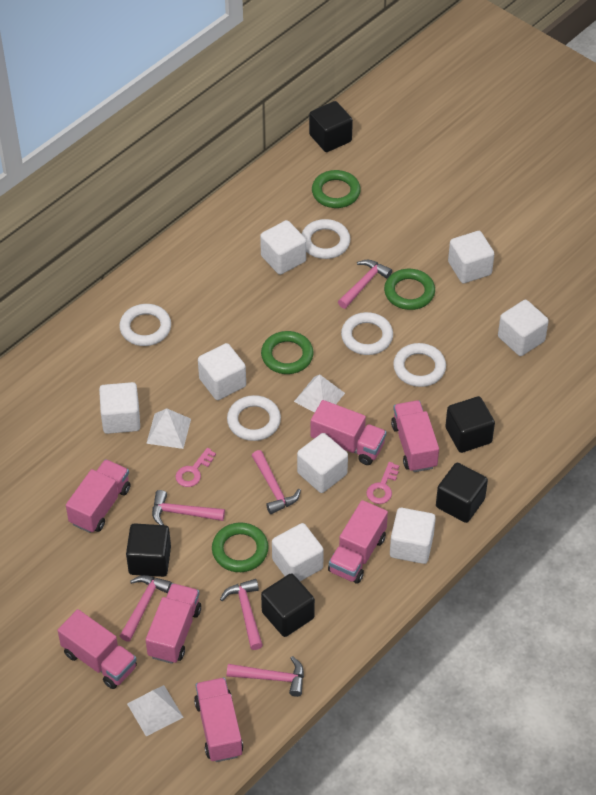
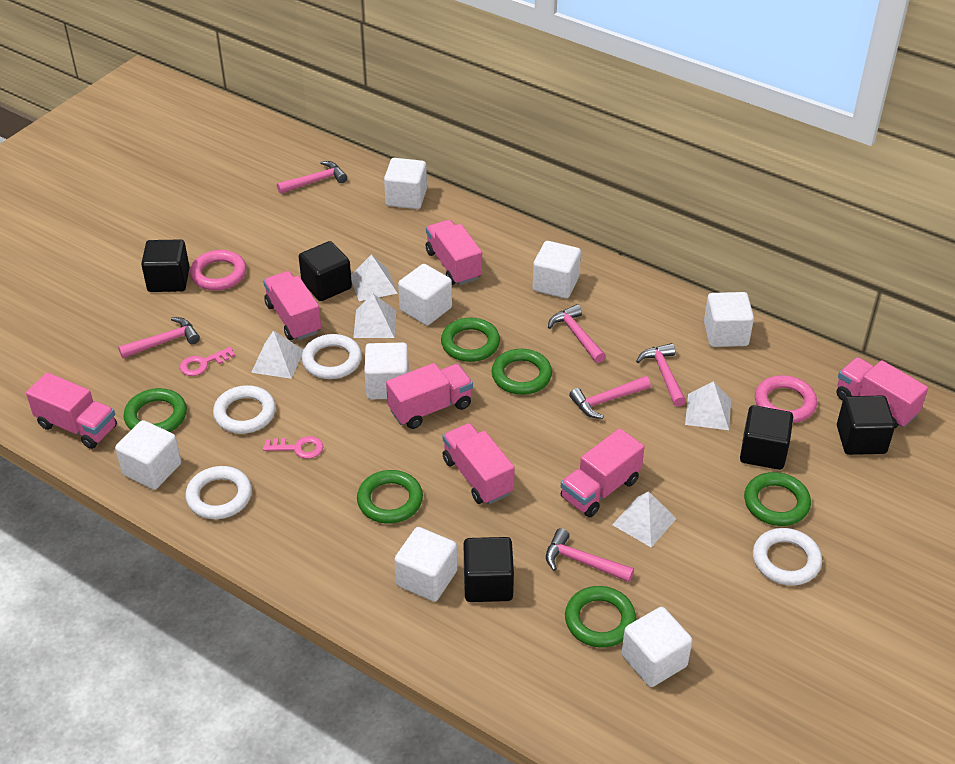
green ring: 4 -> 6
pink ring: 0 -> 2
white pyramid: 3 -> 5
white ring: 5 -> 4

